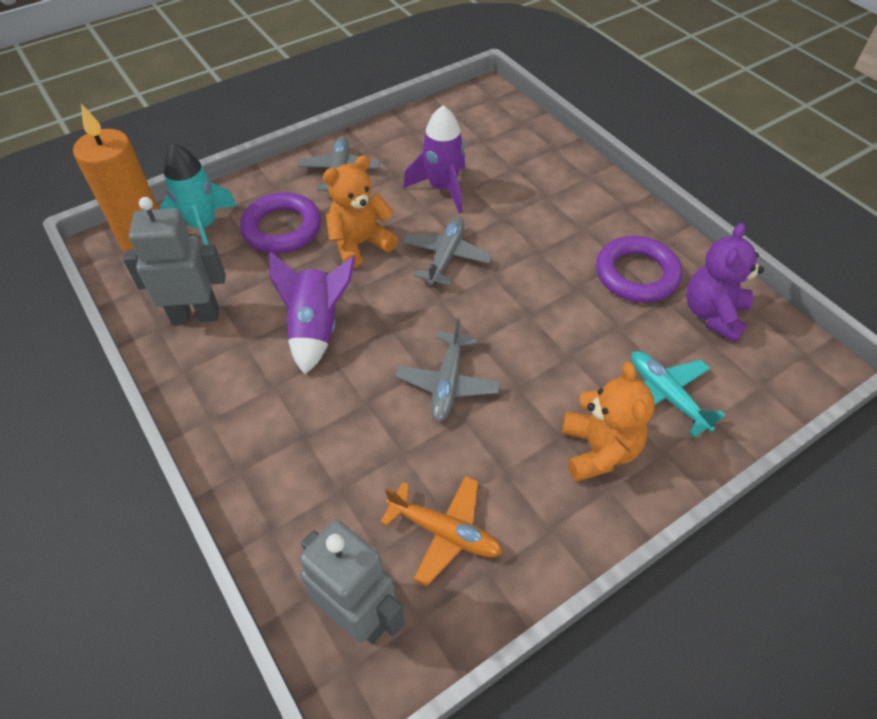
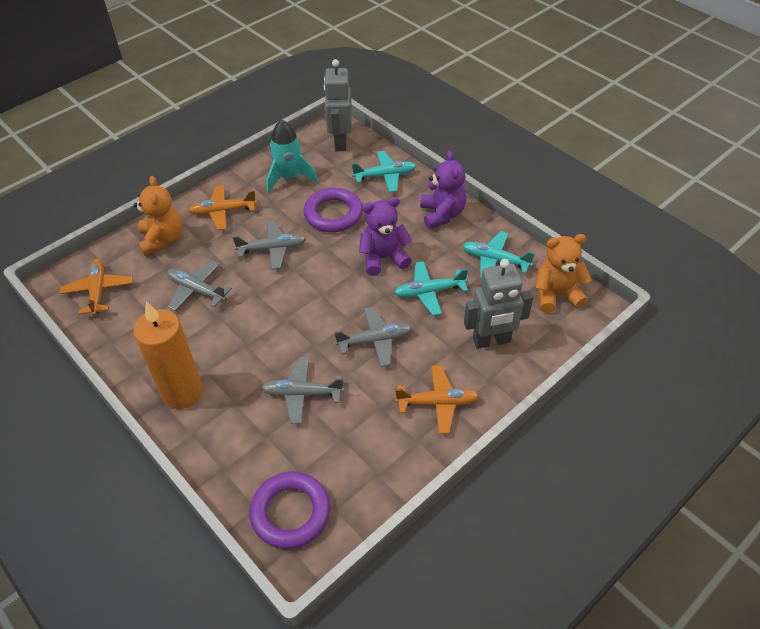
grey plane: 3 -> 4
orange plane: 1 -> 3
purple rocket: 2 -> 0
purple teddy bear: 1 -> 2
turquoise plane: 1 -> 3

